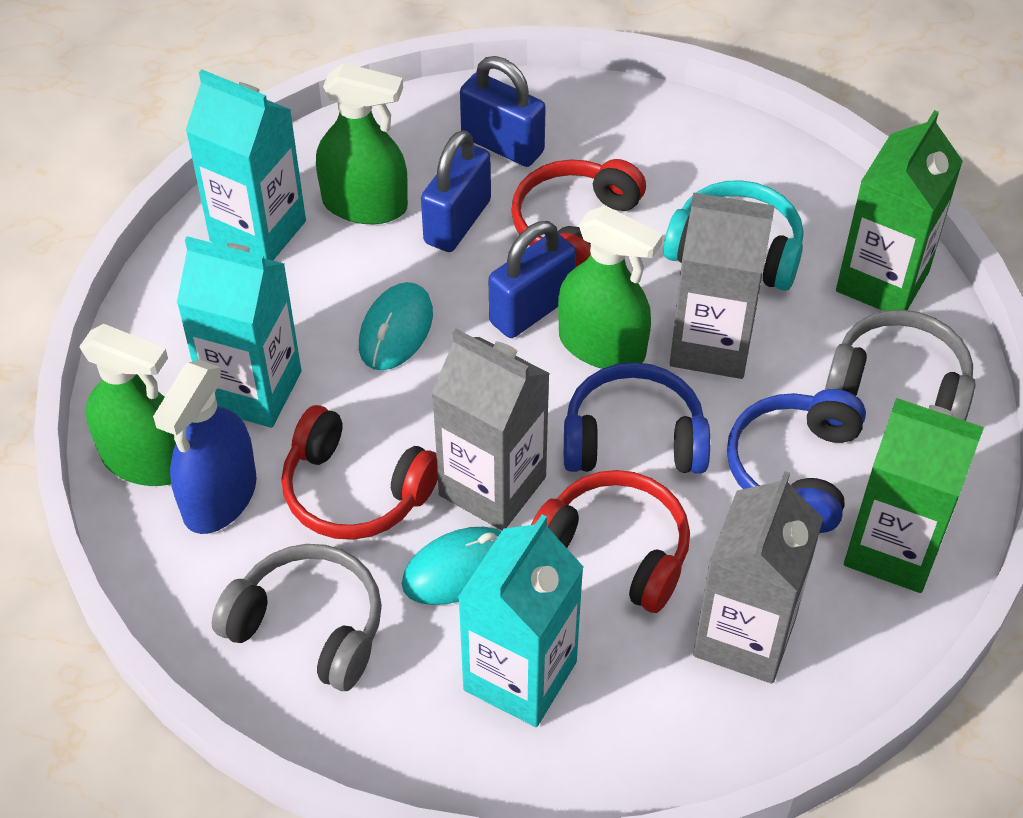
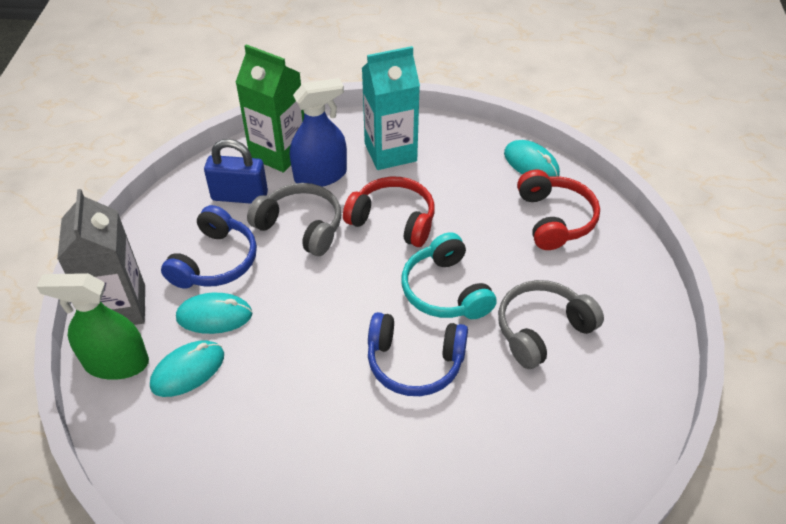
blue padlock: 3 -> 1
green carton: 2 -> 1
green spray bottle: 3 -> 1
grey carton: 3 -> 1
red headphones: 3 -> 2
turquoise carton: 3 -> 1
turquoise mouse: 2 -> 3

